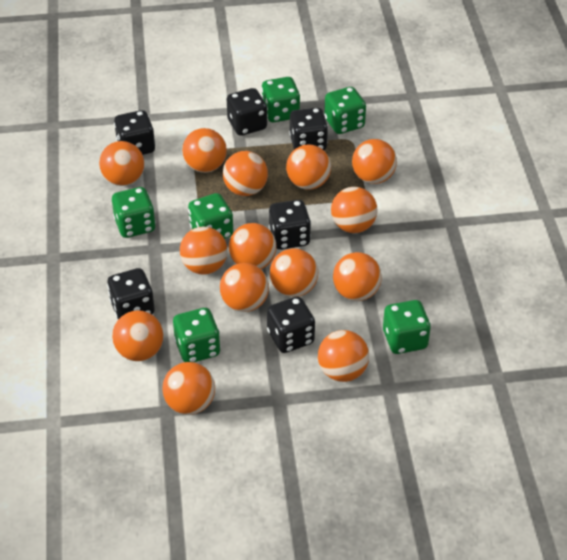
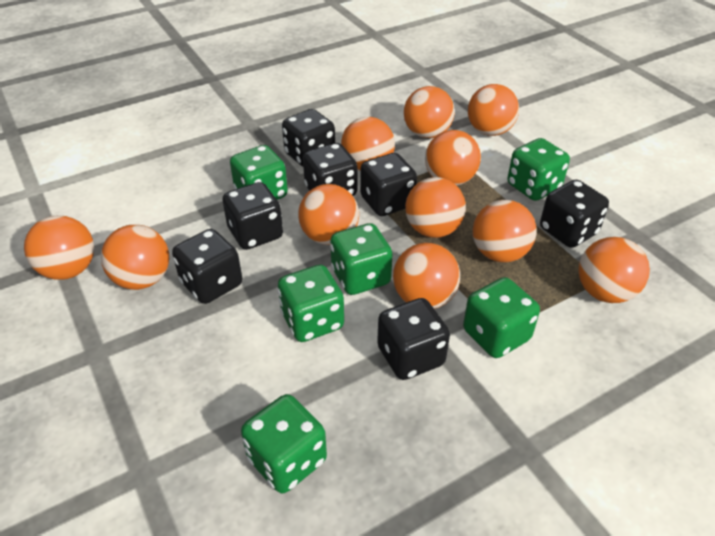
black dice: 6 -> 7
orange ball: 14 -> 11

